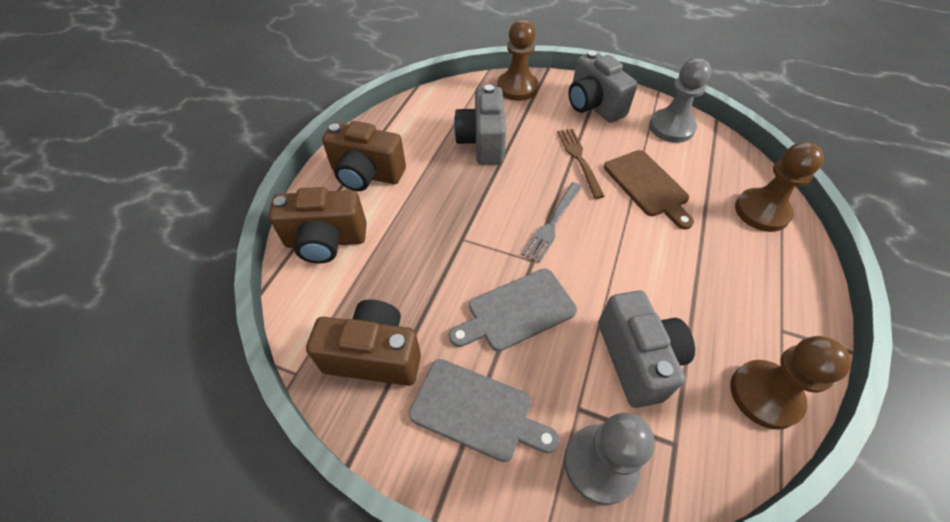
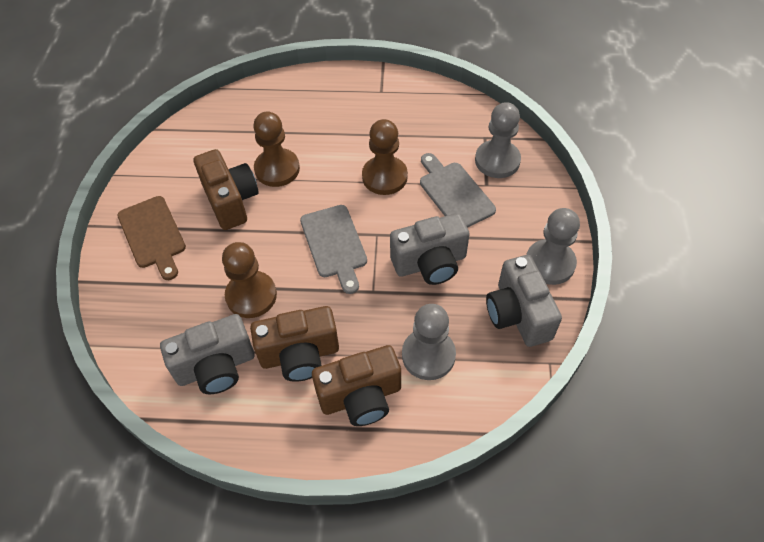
brown fork: 1 -> 0
grey fork: 1 -> 0
grey pawn: 2 -> 3

